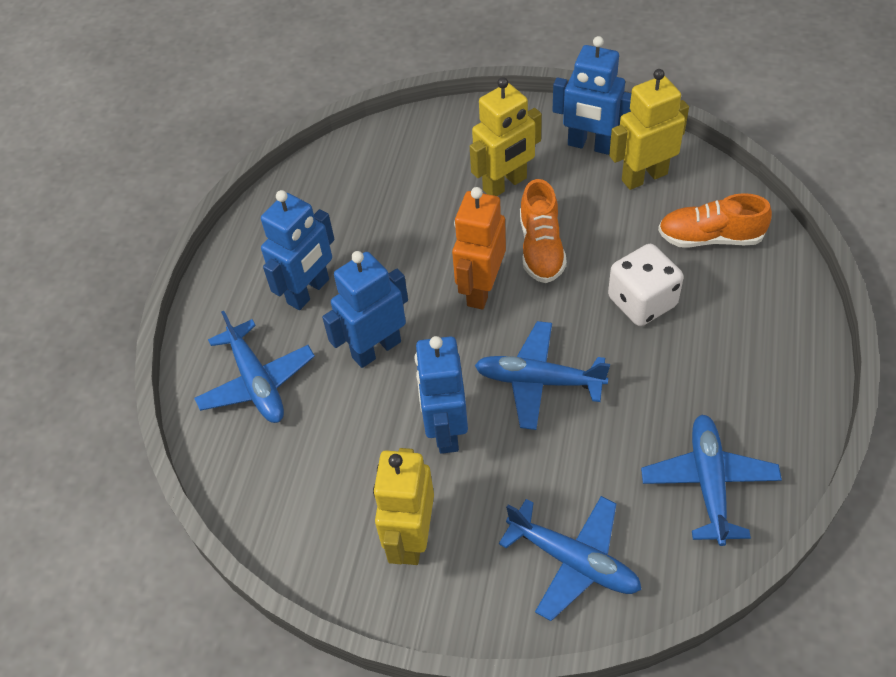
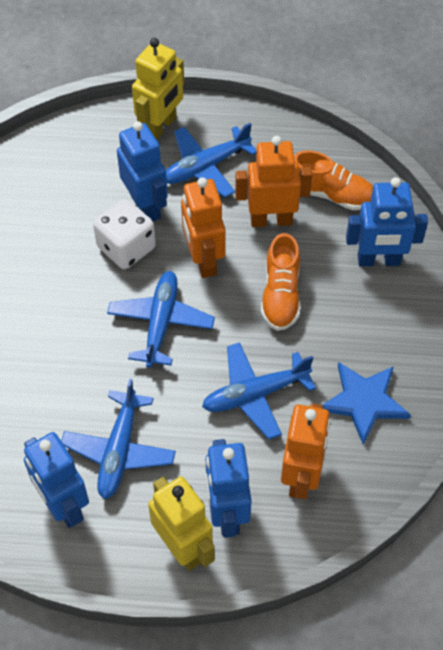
blue star: 0 -> 1
orange robot: 1 -> 3
yellow robot: 3 -> 2

